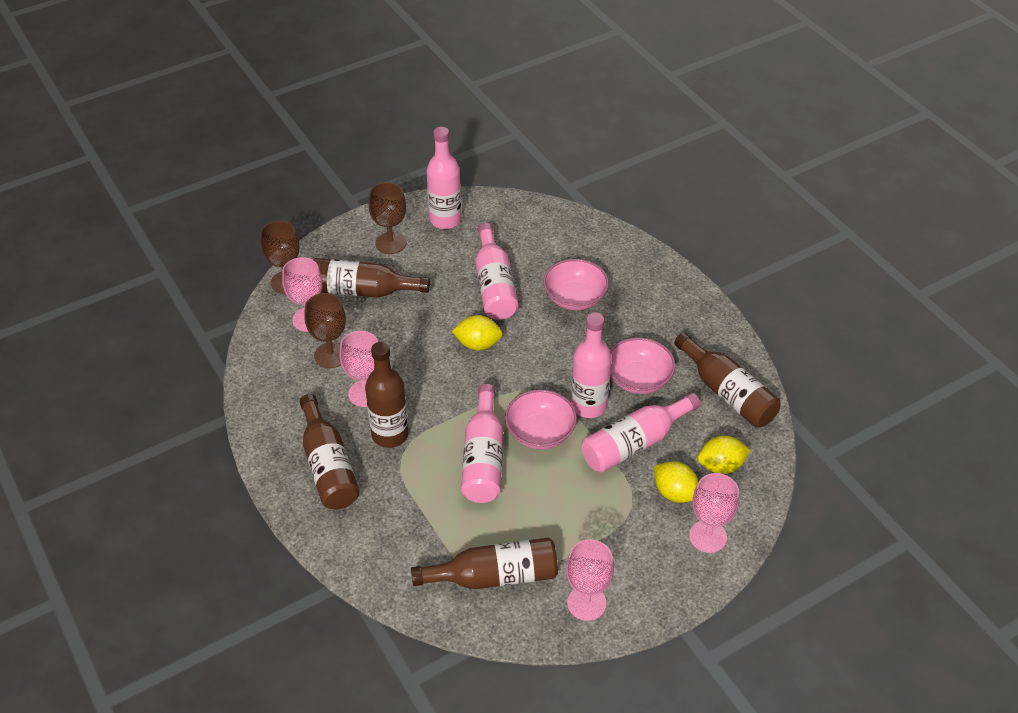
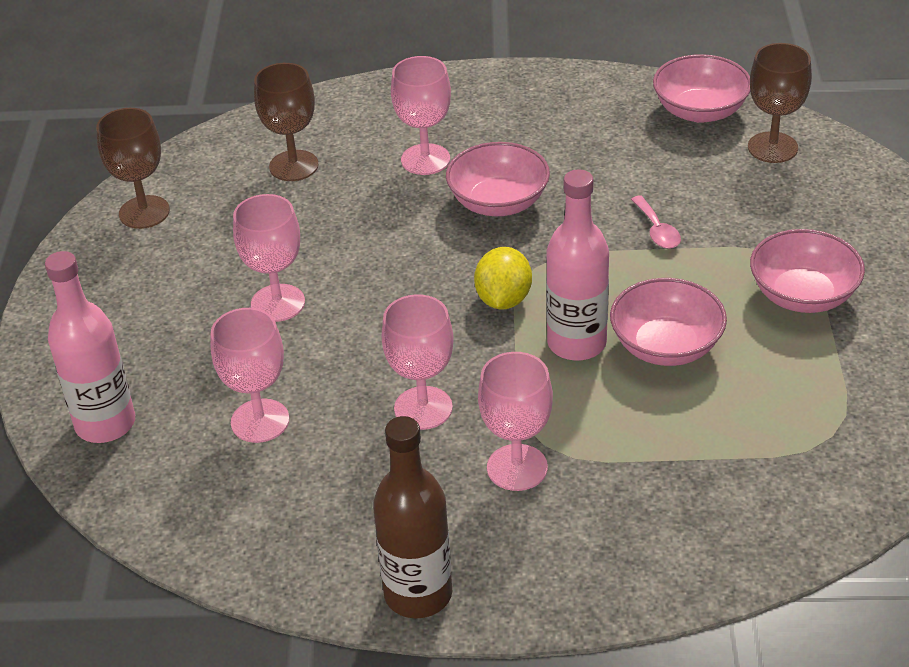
brown bottle: 5 -> 1
pink bottle: 5 -> 2
pink bowl: 3 -> 4
pink goblet: 4 -> 5
pink spoon: 0 -> 1
yellow lemon: 3 -> 1

